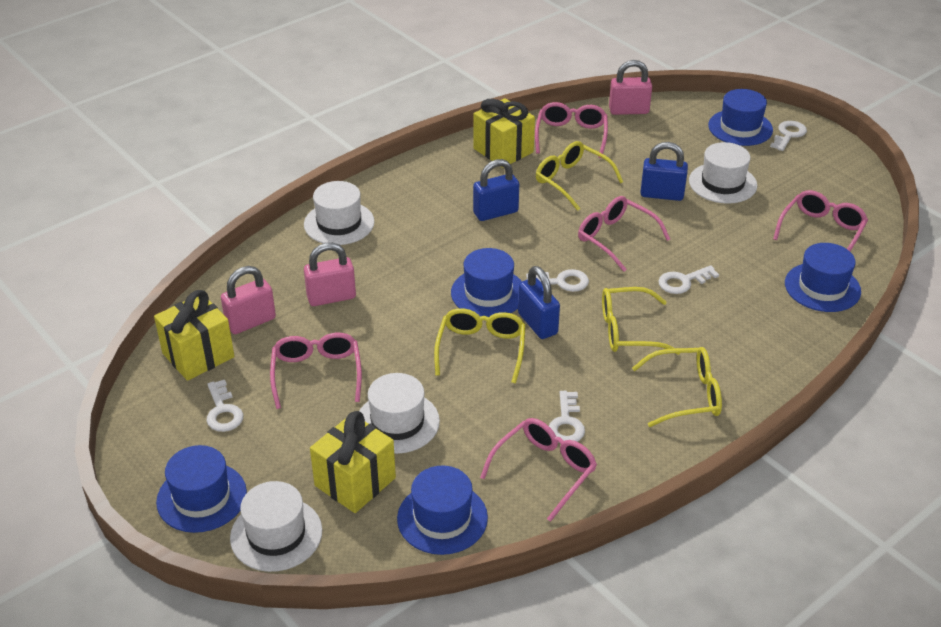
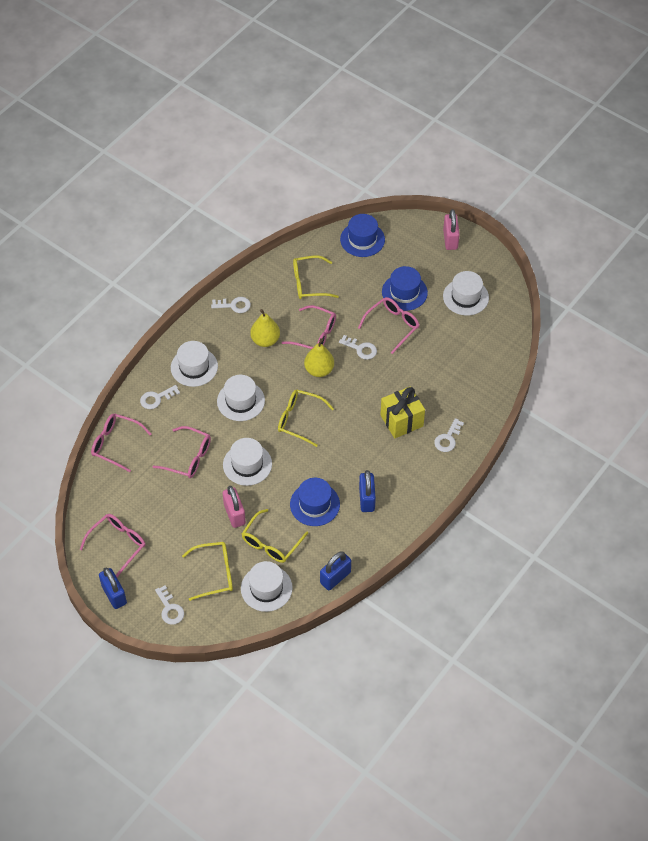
blue hat: 5 -> 3
pink padlock: 3 -> 2
white hat: 4 -> 5
yellow gift: 3 -> 1
yellow pear: 0 -> 2

